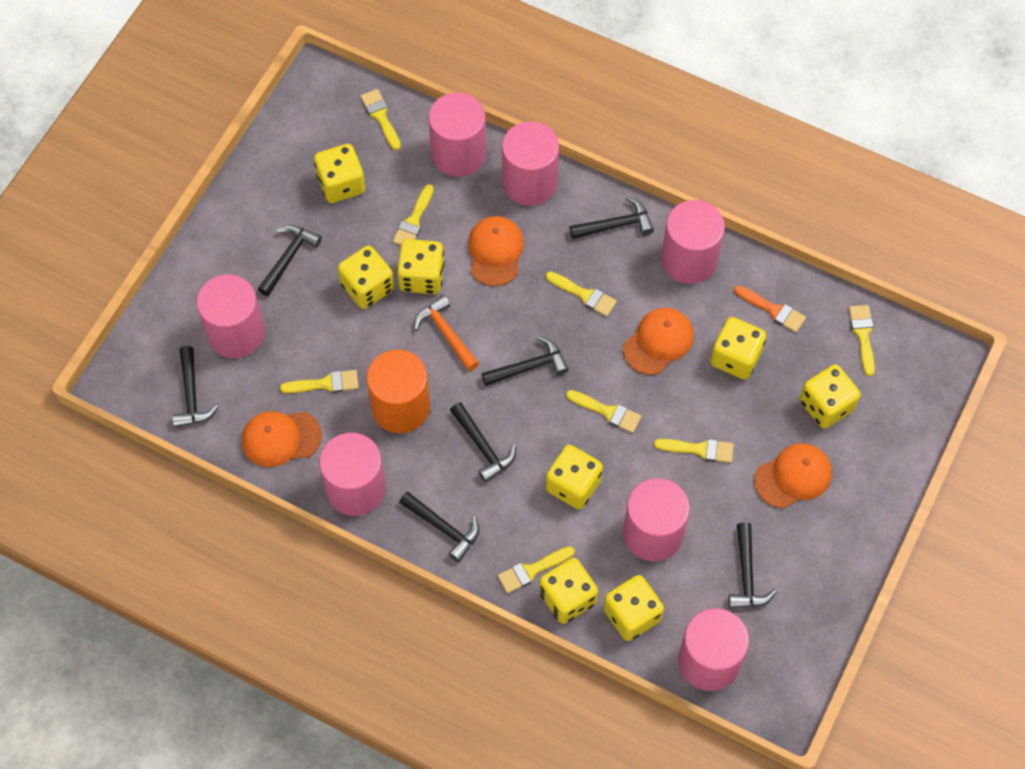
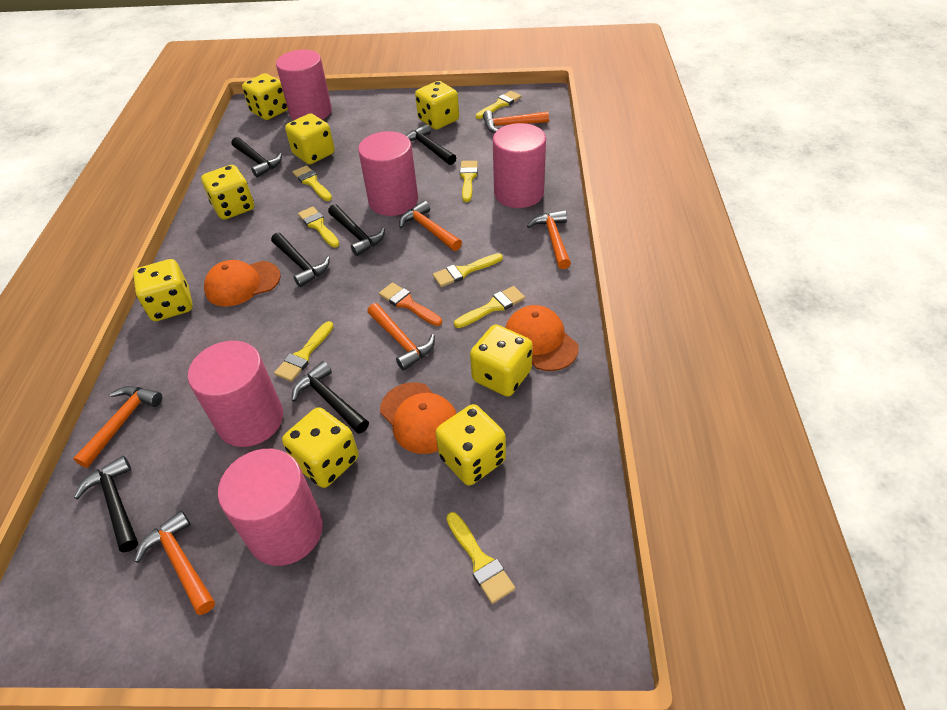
black hammer: 7 -> 6
orange cap: 4 -> 3
orange cylinder: 1 -> 0
orange hammer: 1 -> 6
pink cylinder: 7 -> 5

